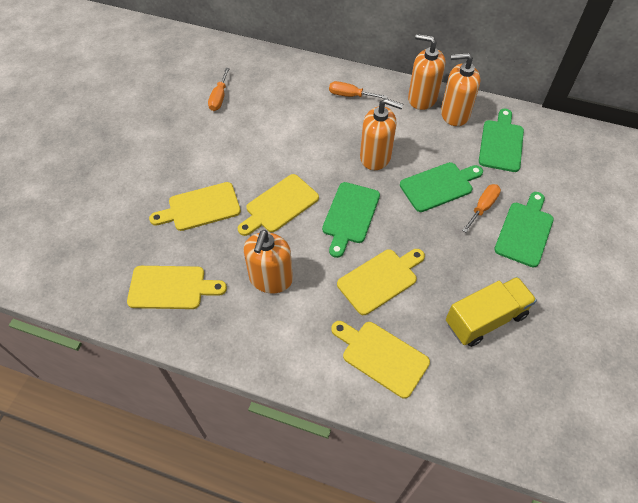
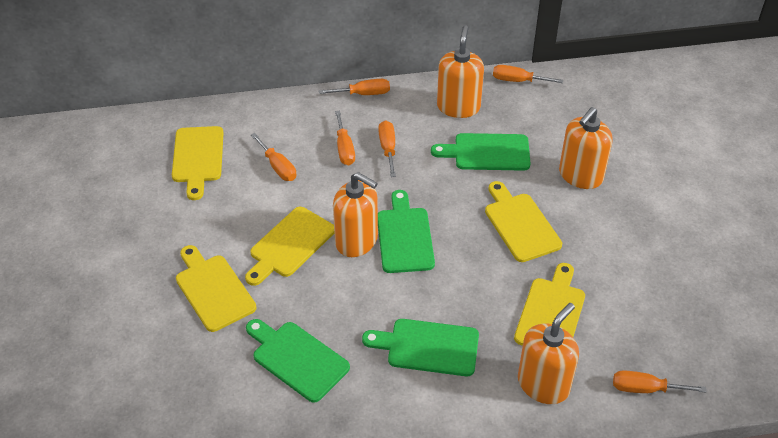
orange screwdriver: 3 -> 6
yellow truck: 1 -> 0

